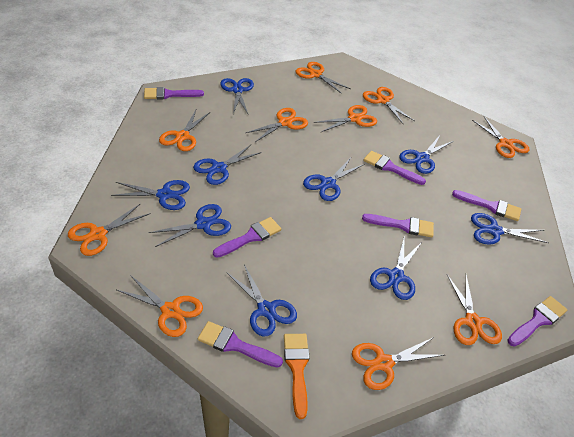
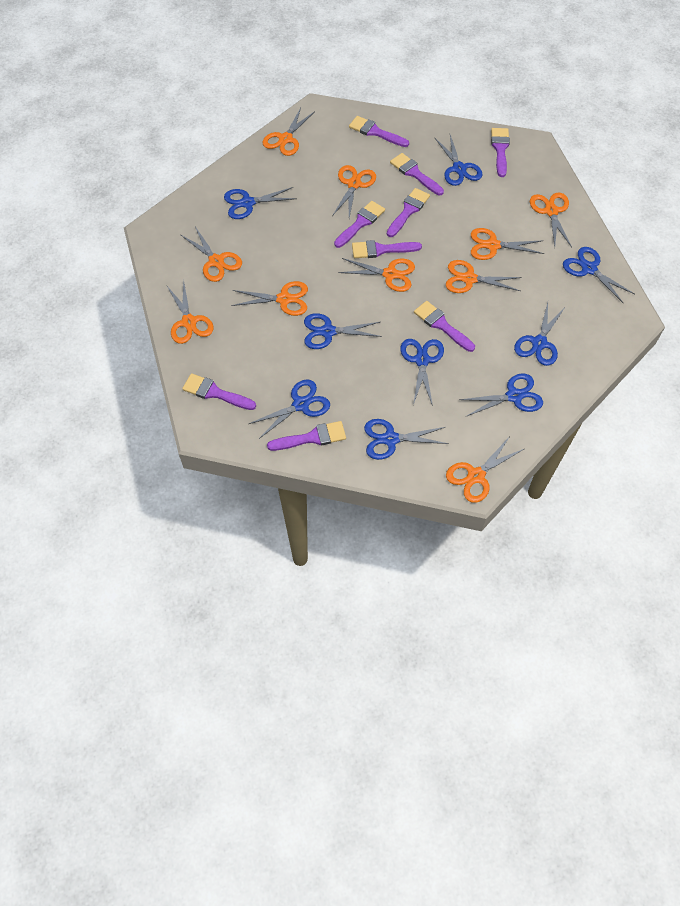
orange brush: 1 -> 0
purple brush: 7 -> 9

